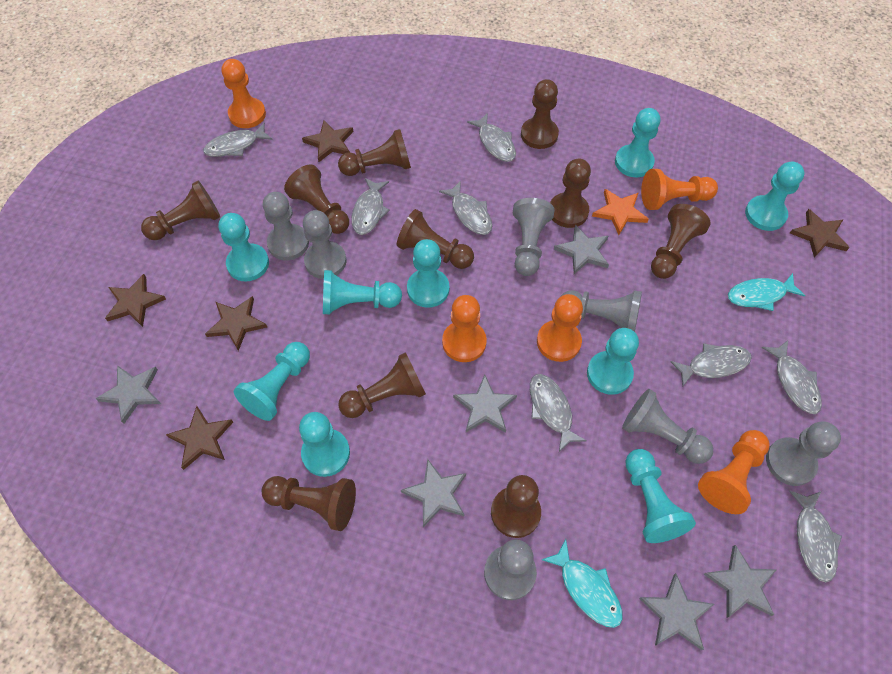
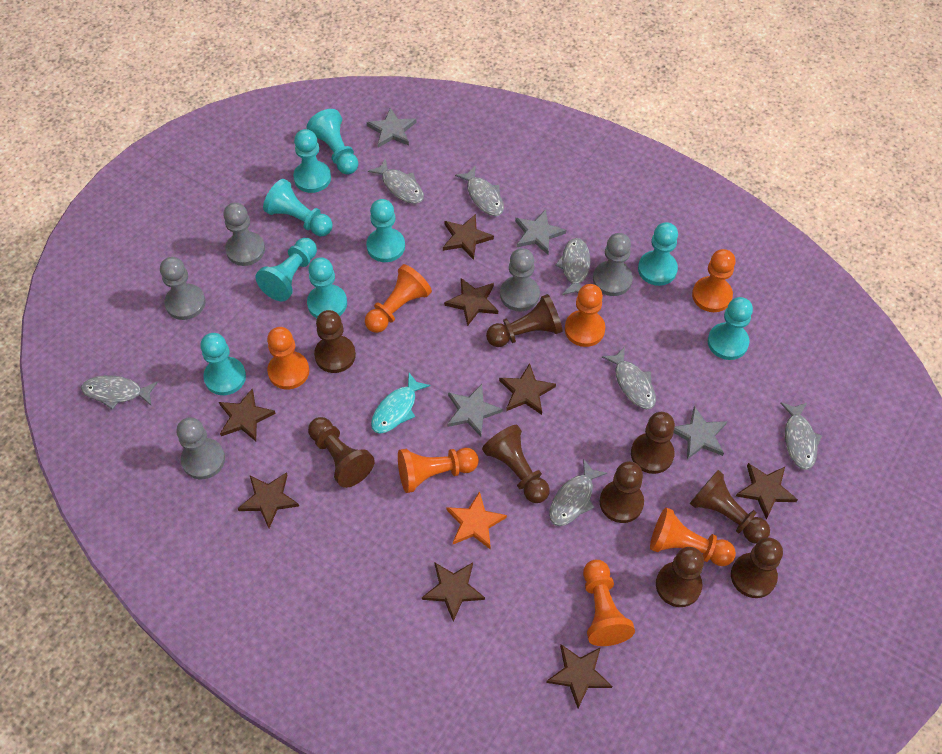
brown pawn: 10 -> 9
brown star: 5 -> 8
grey fish: 8 -> 7
grey pawn: 7 -> 5
grey star: 6 -> 4
orange pawn: 5 -> 7
turquoise fish: 2 -> 1

